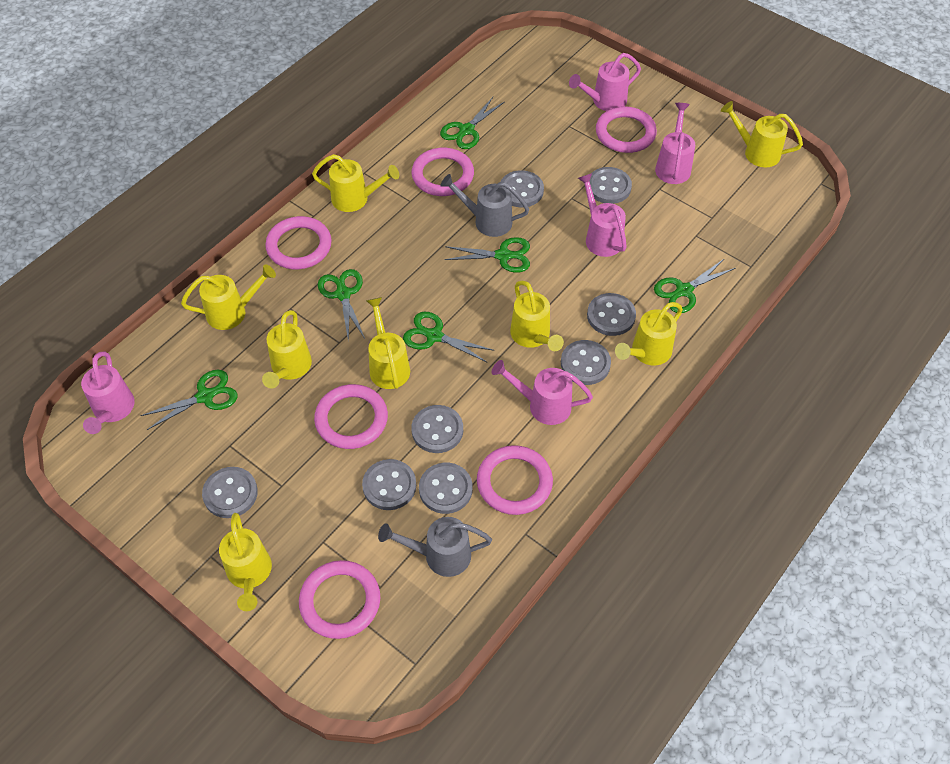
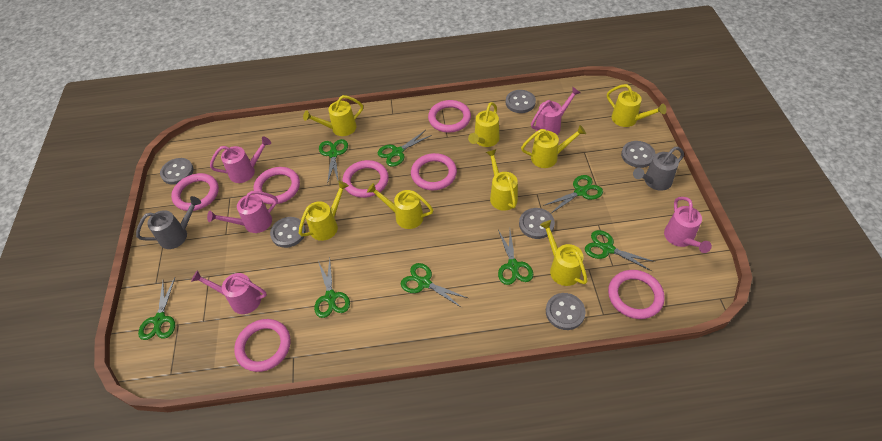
green scissors: 6 -> 8
grey button: 8 -> 6
pink ring: 6 -> 7

